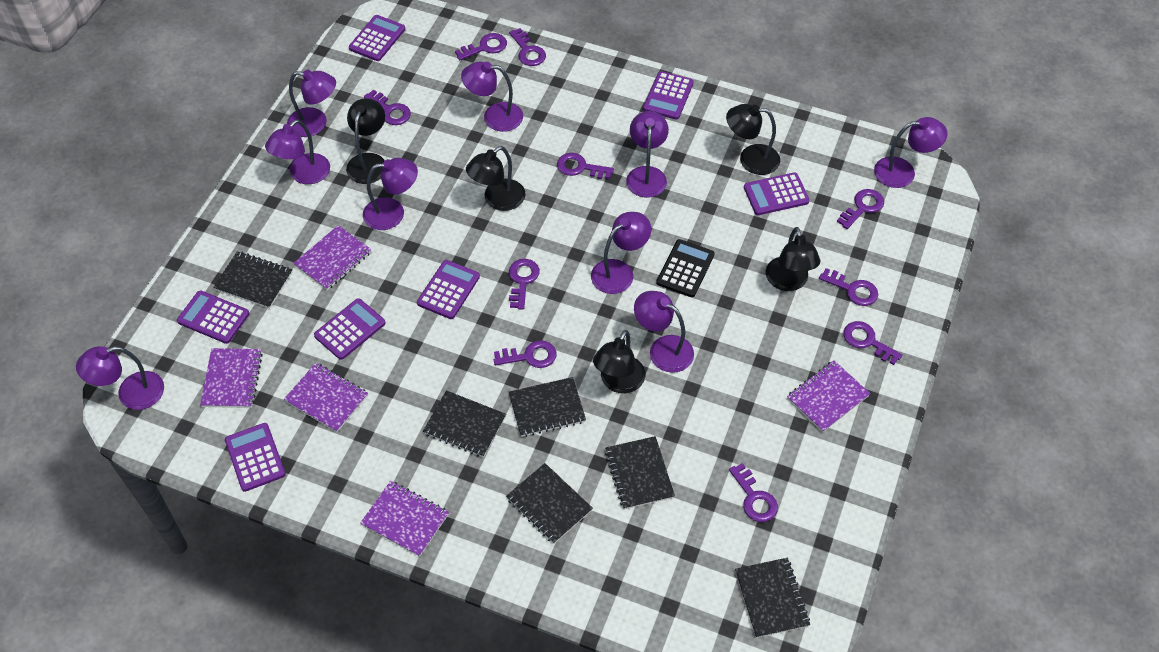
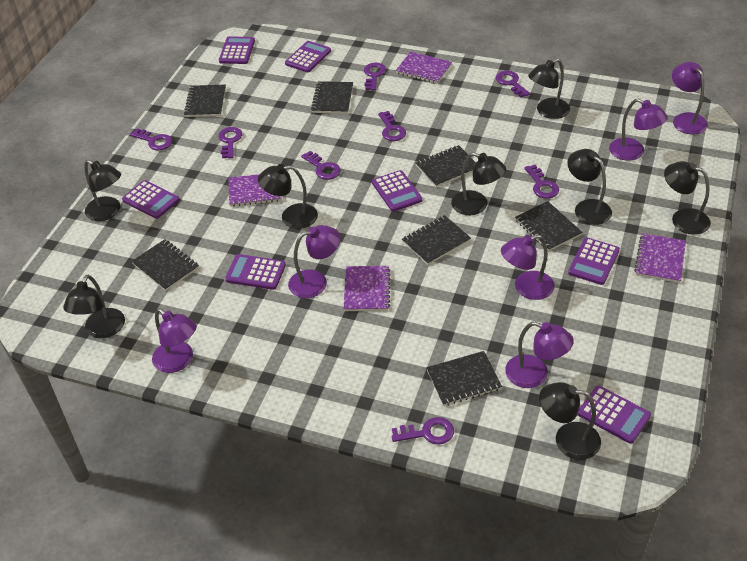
black calculator: 1 -> 0
black lamp: 5 -> 8
black notebook: 6 -> 7
purple key: 10 -> 8
purple lamp: 9 -> 6
purple notebook: 5 -> 4

